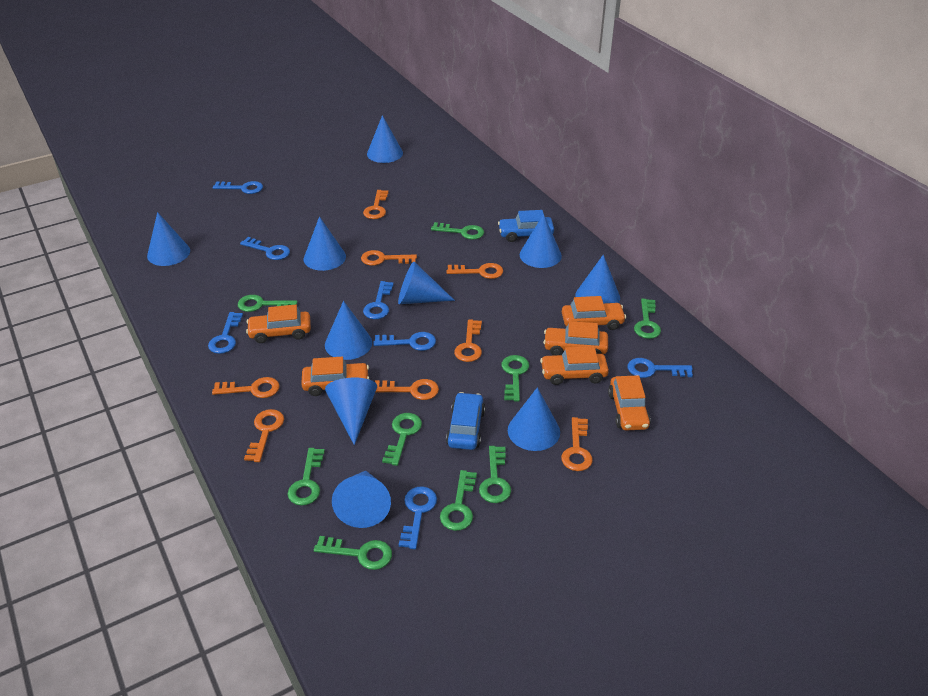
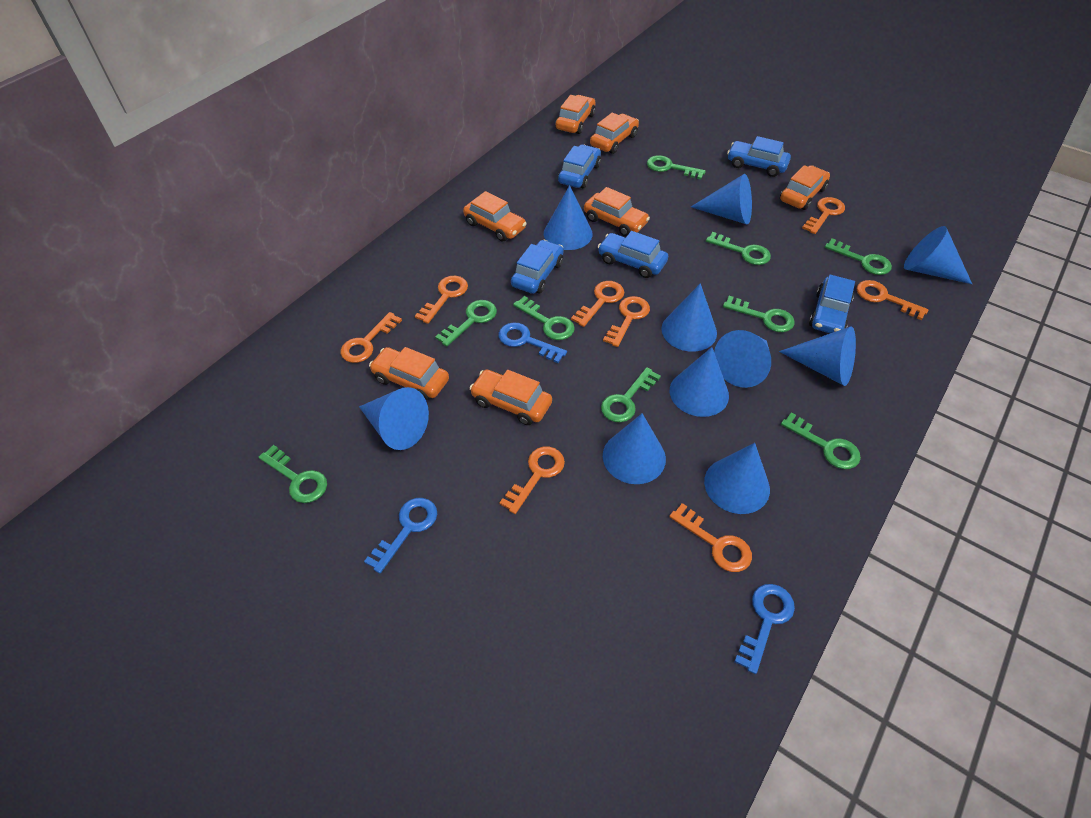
blue car: 2 -> 5
blue key: 7 -> 3
orange car: 6 -> 7

